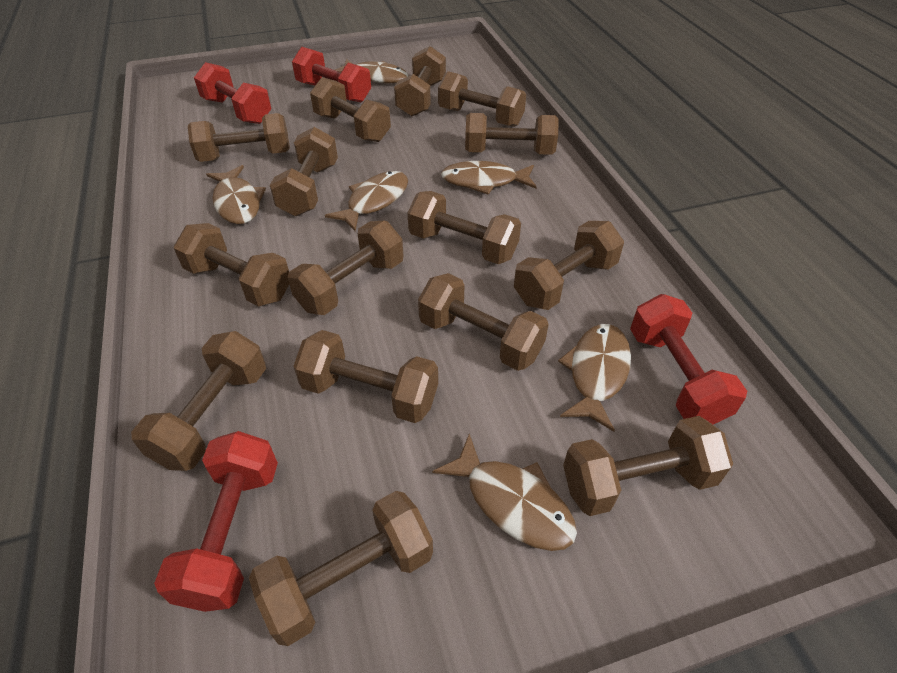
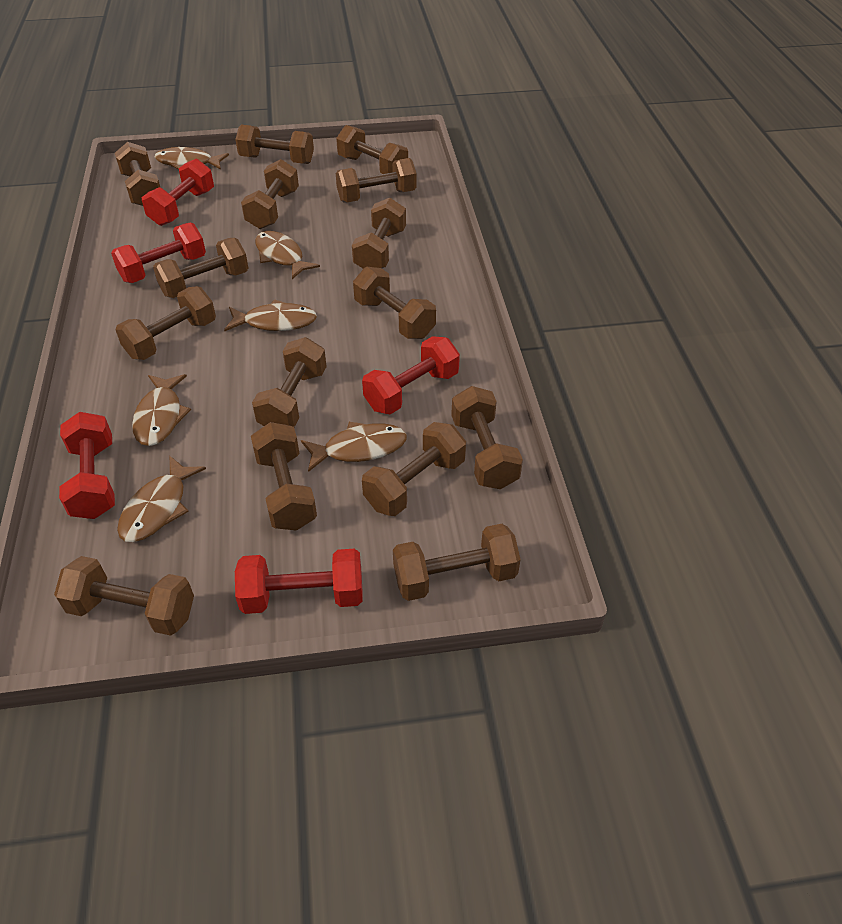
red dumbbell: 4 -> 5

